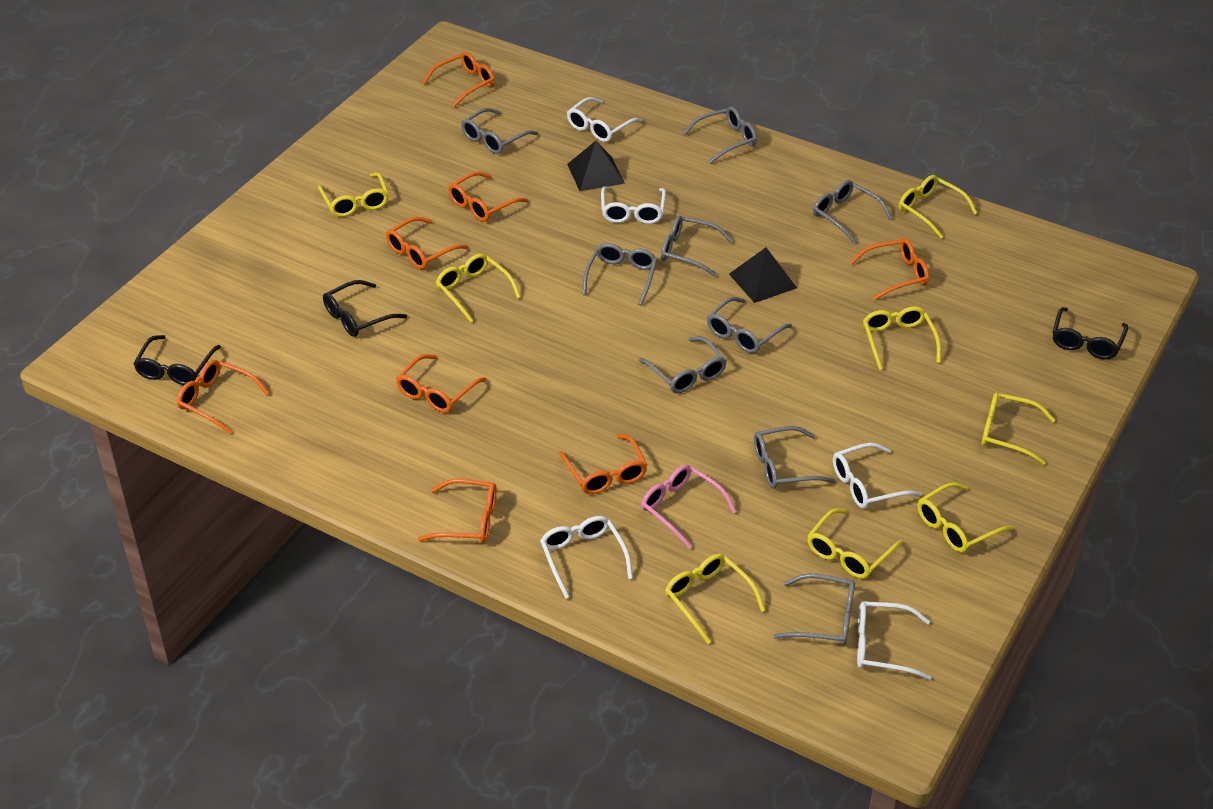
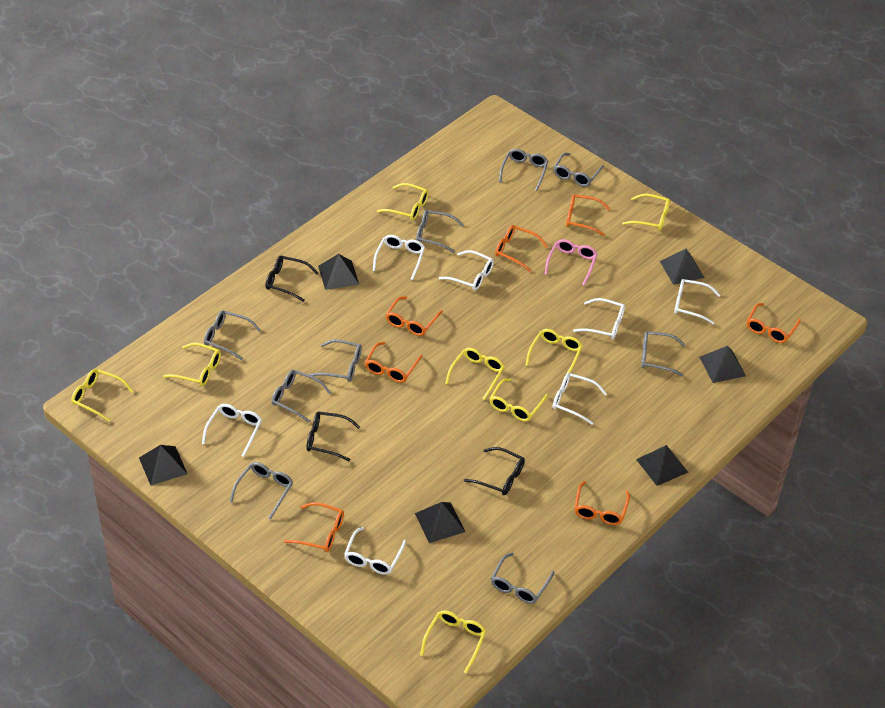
black pyramid: 2 -> 6
orange glasses: 8 -> 7
white glasses: 5 -> 7

